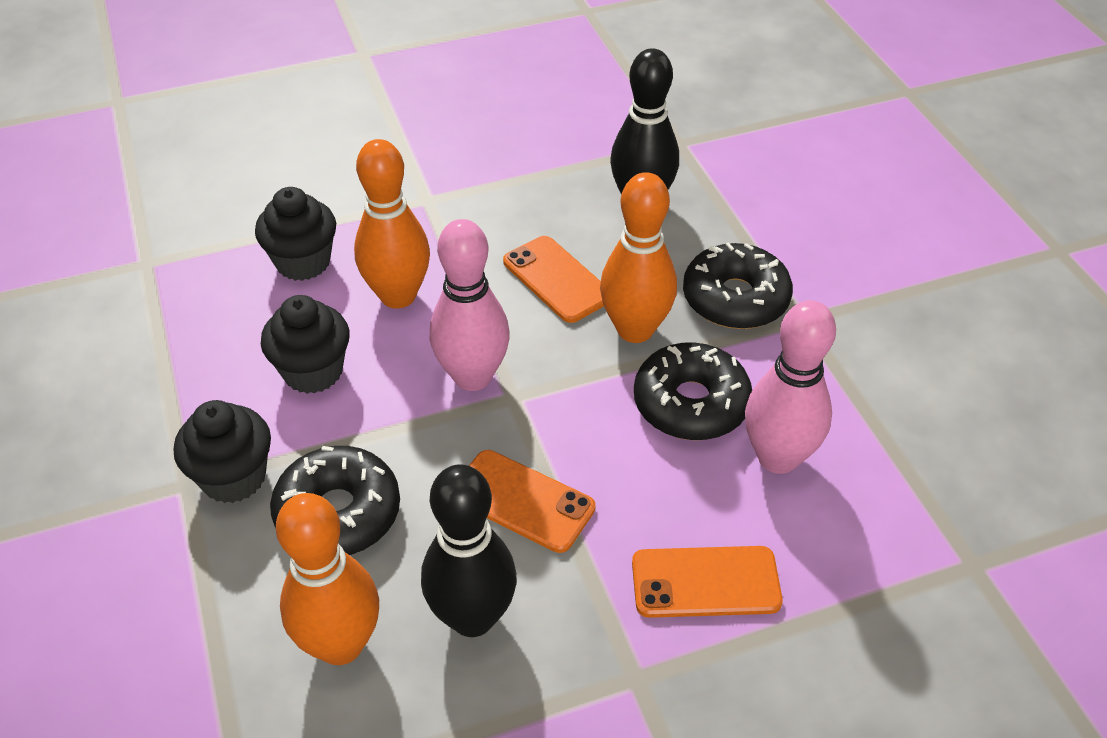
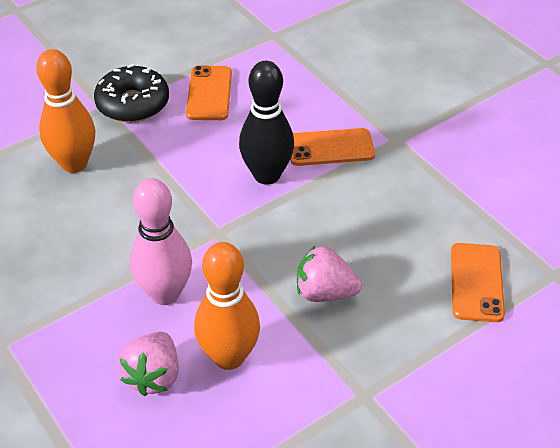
black bowling pin: 2 -> 1
black cupcake: 3 -> 0
black donut: 3 -> 1
orange bowling pin: 3 -> 2
pink bowling pin: 2 -> 1
pink strawberry: 0 -> 2

